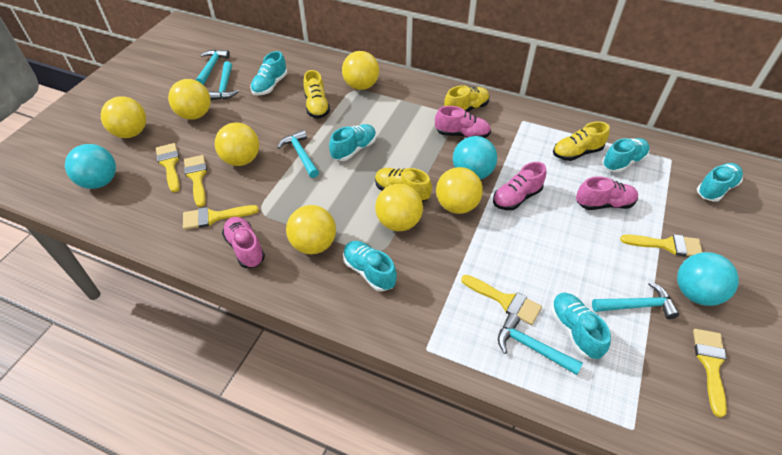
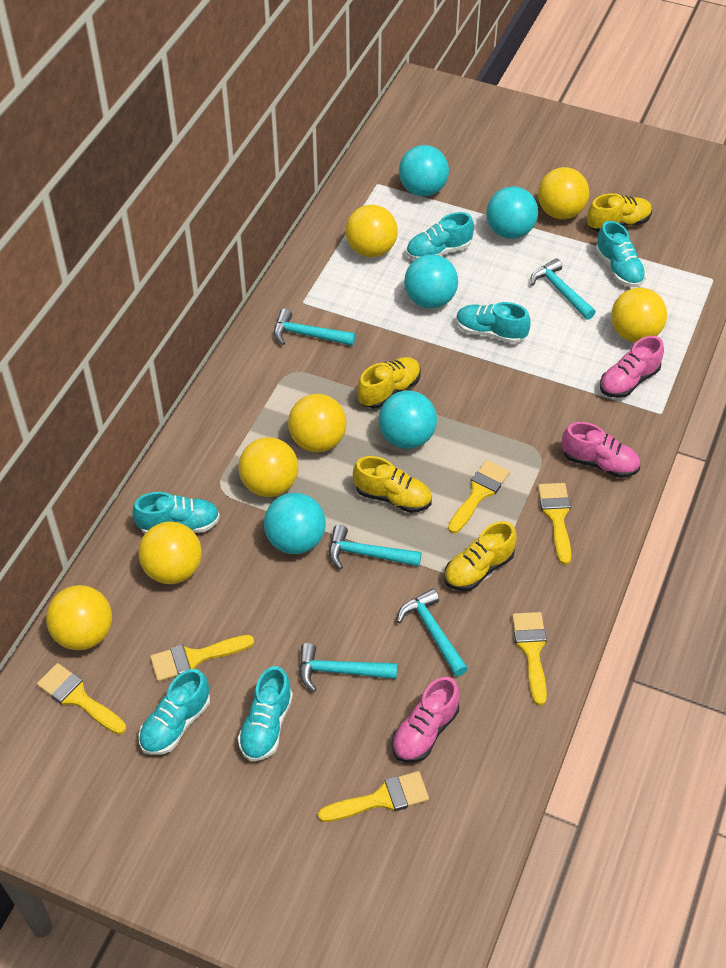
pink shoe: 4 -> 3
turquoise ball: 3 -> 5

